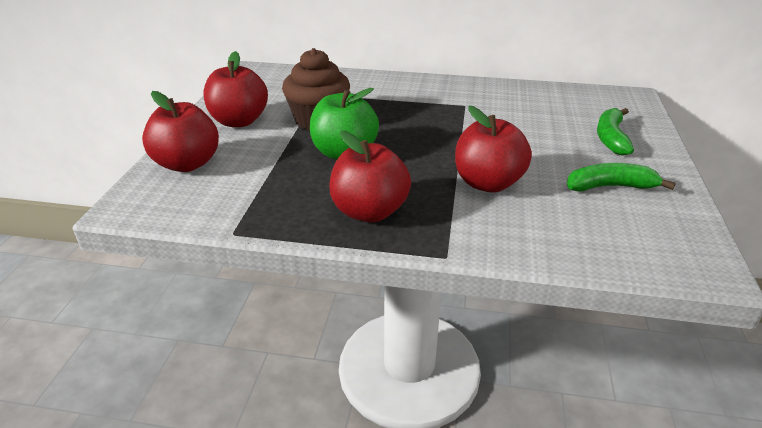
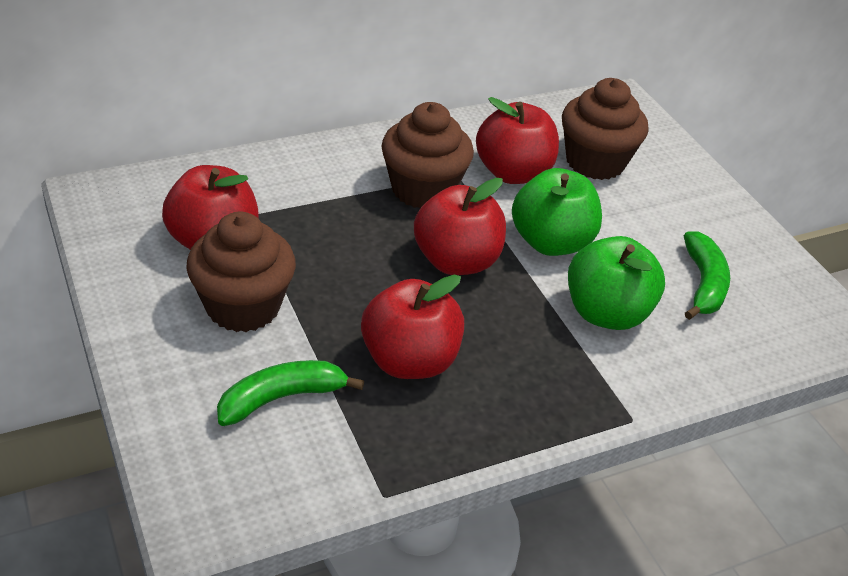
brown cupcake: 1 -> 3
green apple: 1 -> 2

